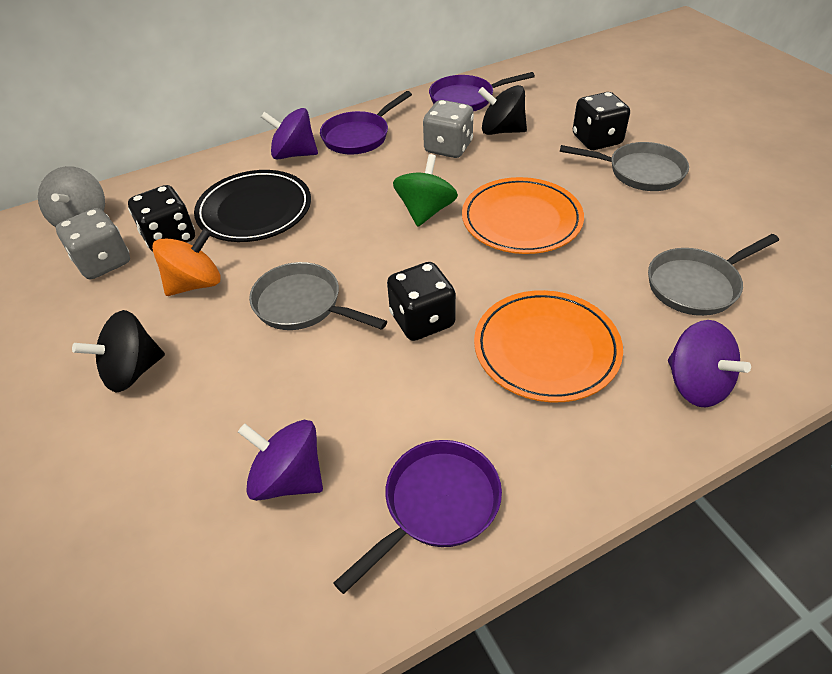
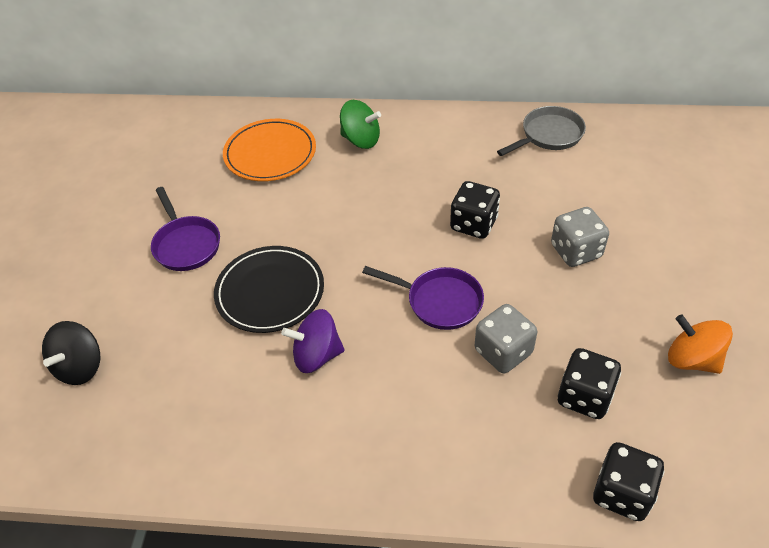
black spinning top: 2 -> 1
grey pan: 3 -> 1
grey spinning top: 1 -> 0
orange plate: 2 -> 1
purple pan: 3 -> 2
purple spinning top: 3 -> 1

